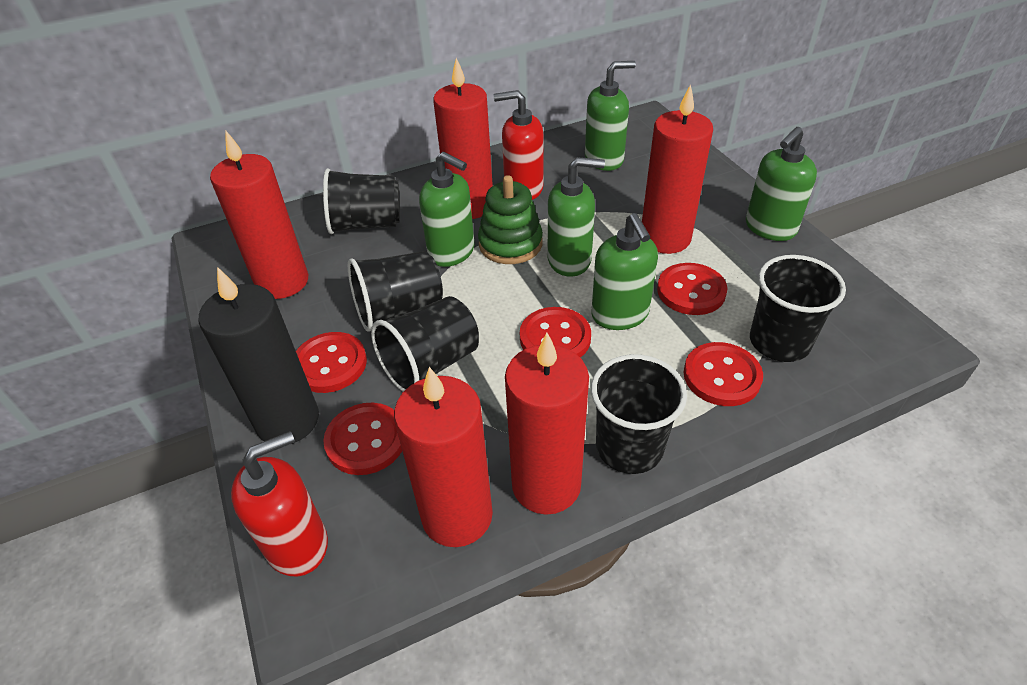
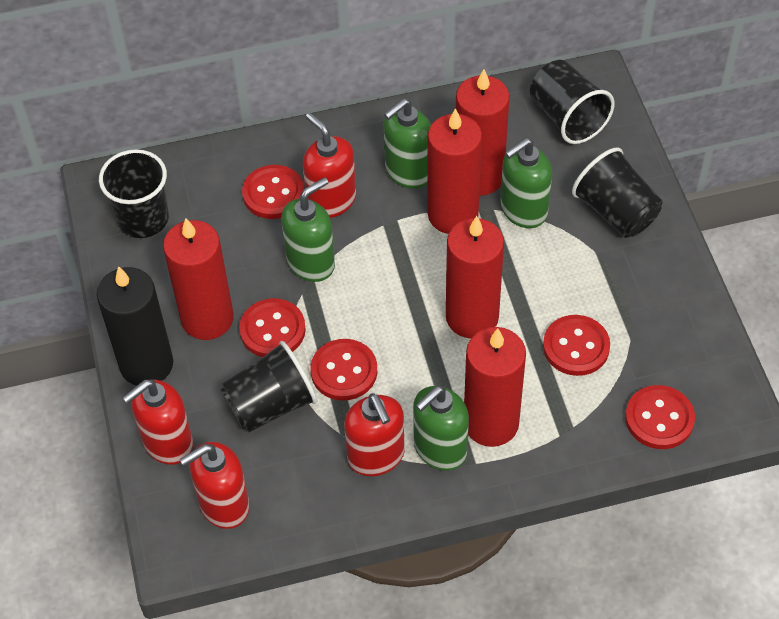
black cup: 5 -> 4
green soap dispenser: 5 -> 4
green stacking toy: 1 -> 0
red soap dispenser: 2 -> 4

